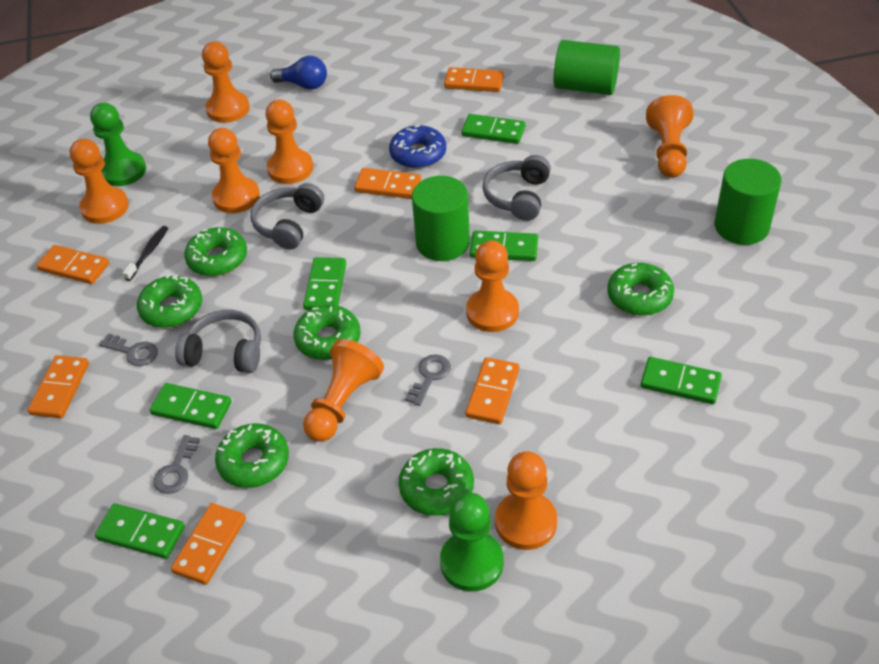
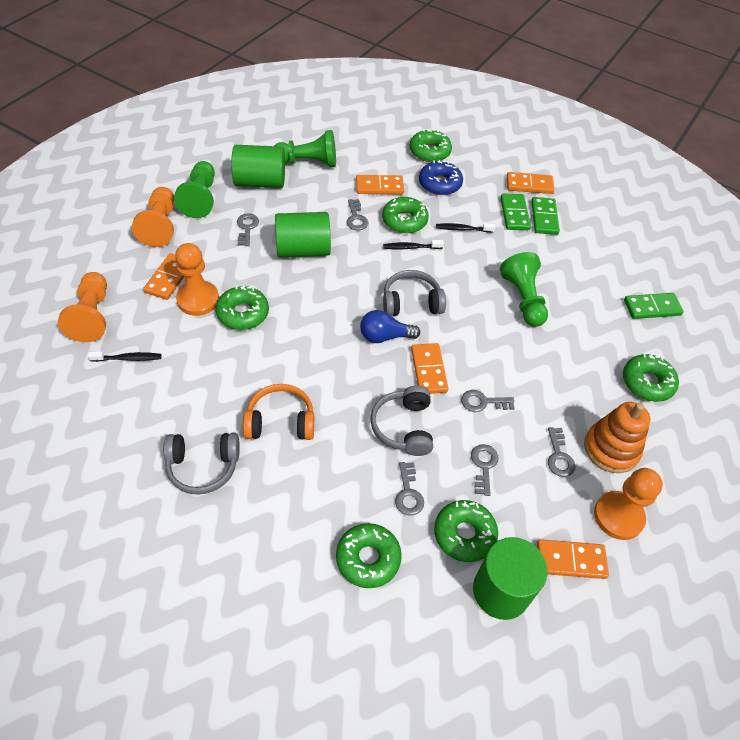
black toothbrush: 1 -> 3
green domino: 6 -> 3
green pawn: 2 -> 3
grey key: 3 -> 6
orange domino: 6 -> 5
orange headphones: 0 -> 1
orange pawn: 8 -> 4
orange stacking toy: 0 -> 1

